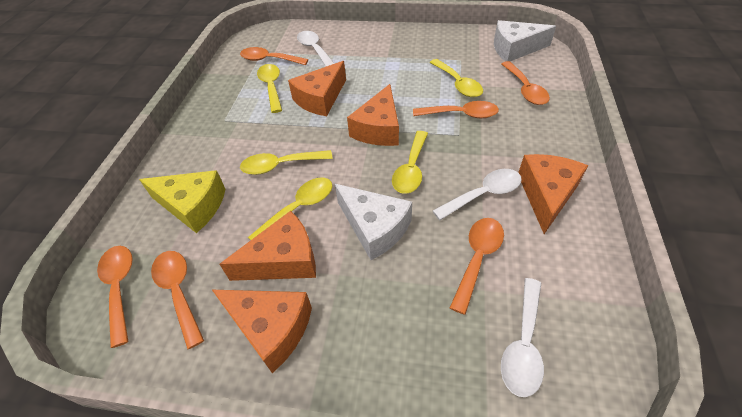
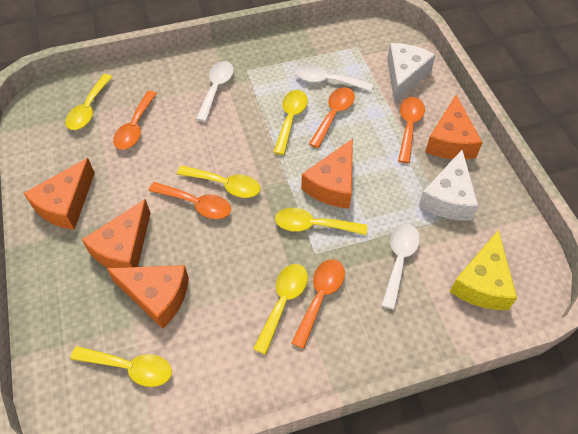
orange spoon: 6 -> 5
yellow spoon: 5 -> 6

